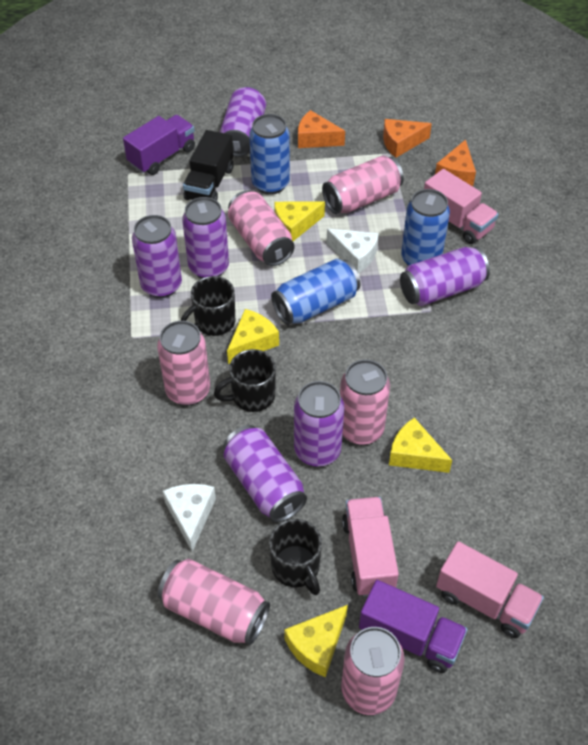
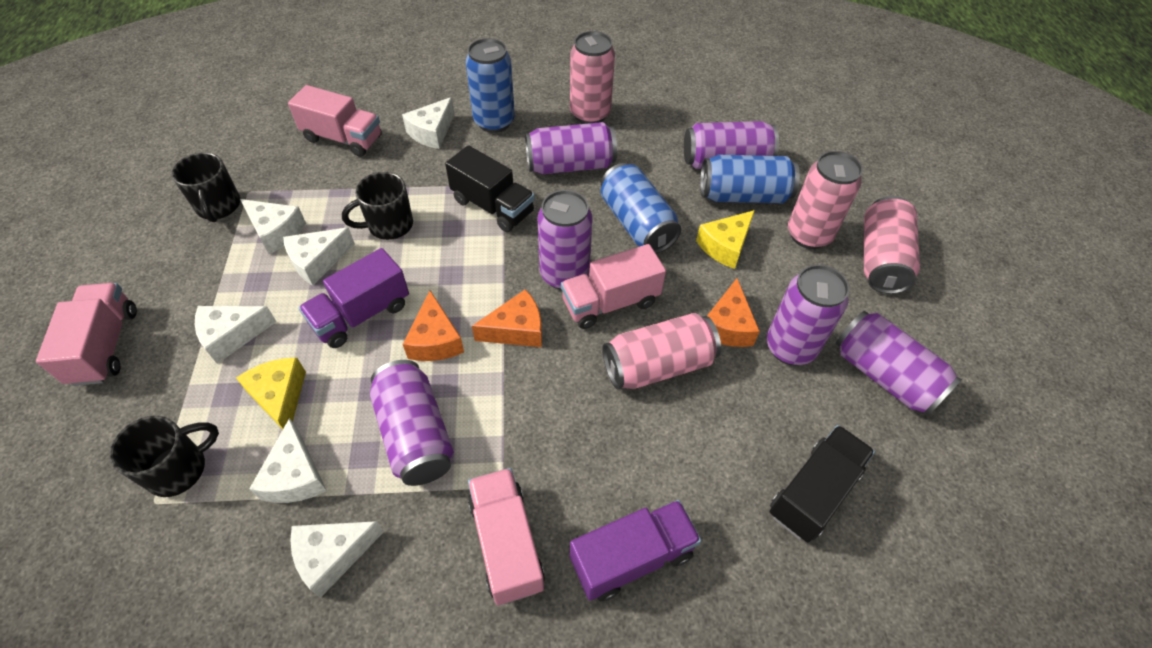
black truck: 1 -> 2
pink can: 6 -> 4
pink truck: 3 -> 4
white cheese: 2 -> 6
yellow cheese: 4 -> 2

